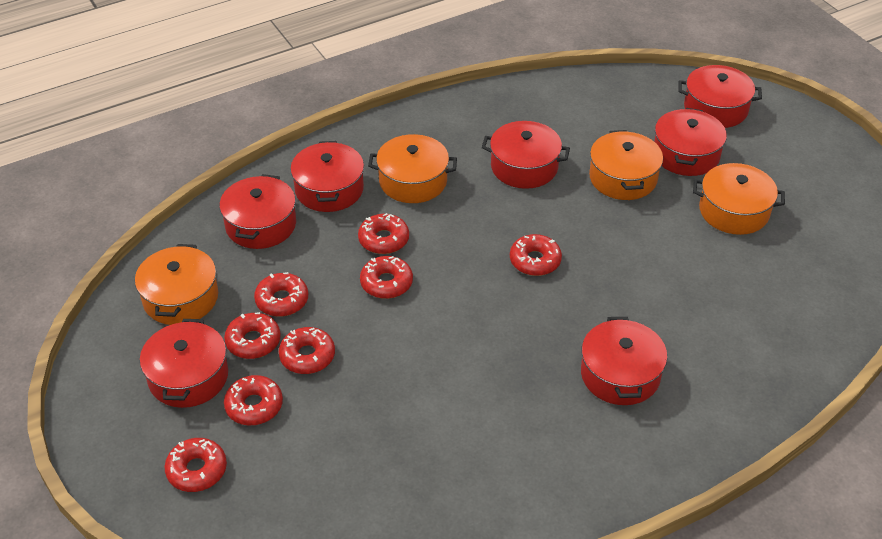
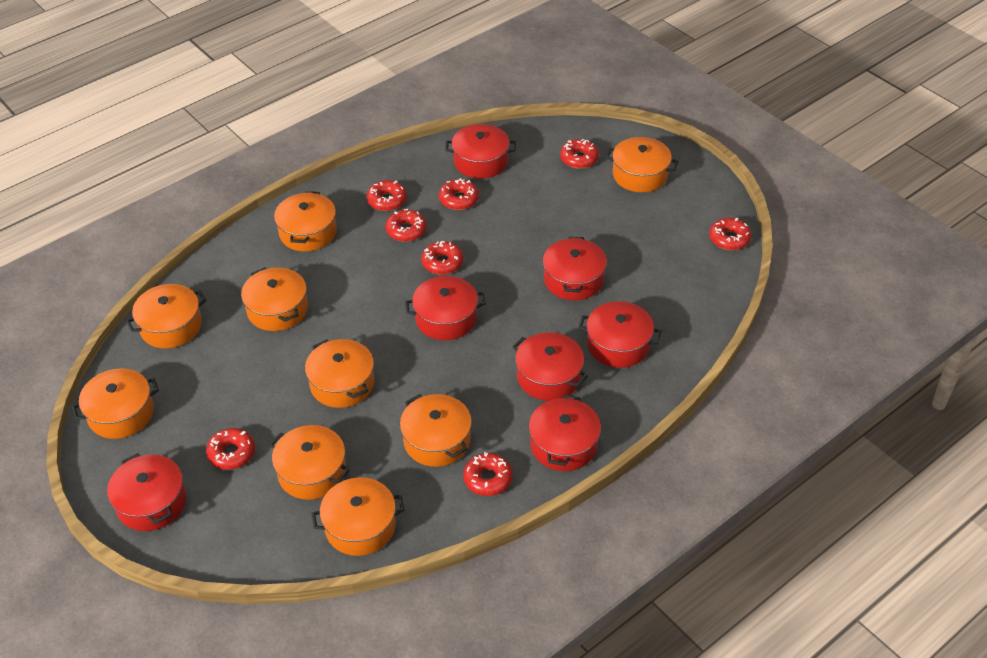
orange pot: 4 -> 9

